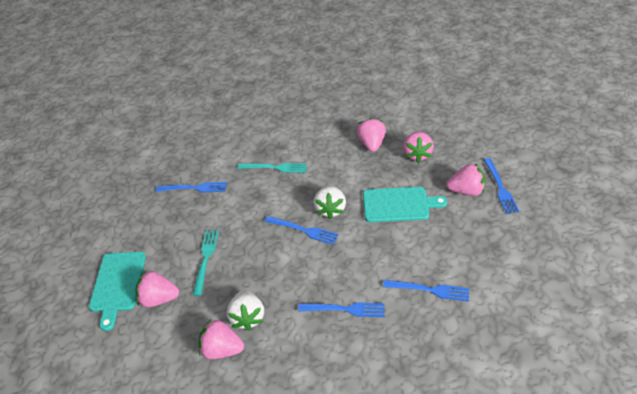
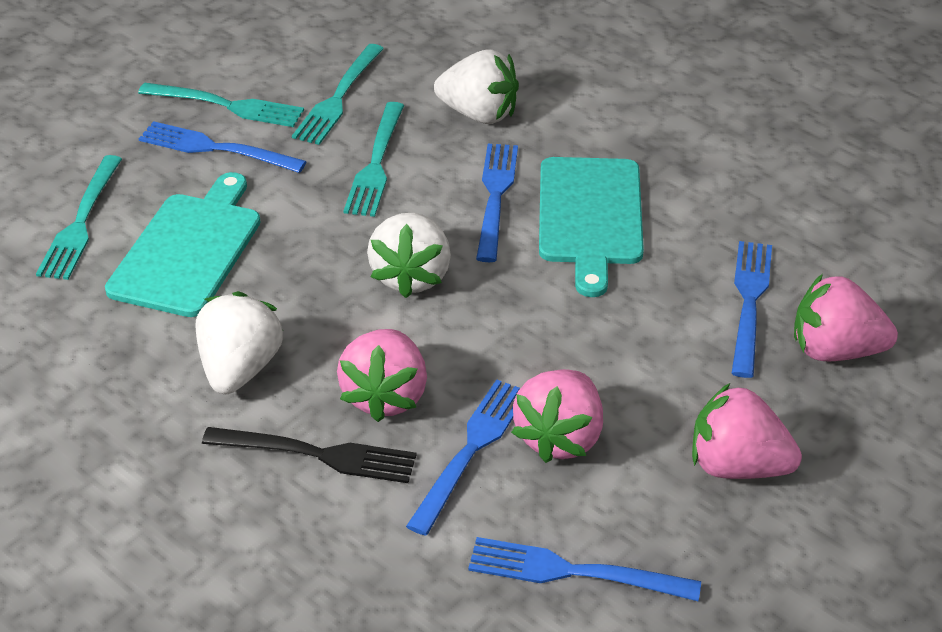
black fork: 0 -> 1
pink strawberry: 5 -> 4
turquoise fork: 2 -> 4
white strawberry: 2 -> 3

